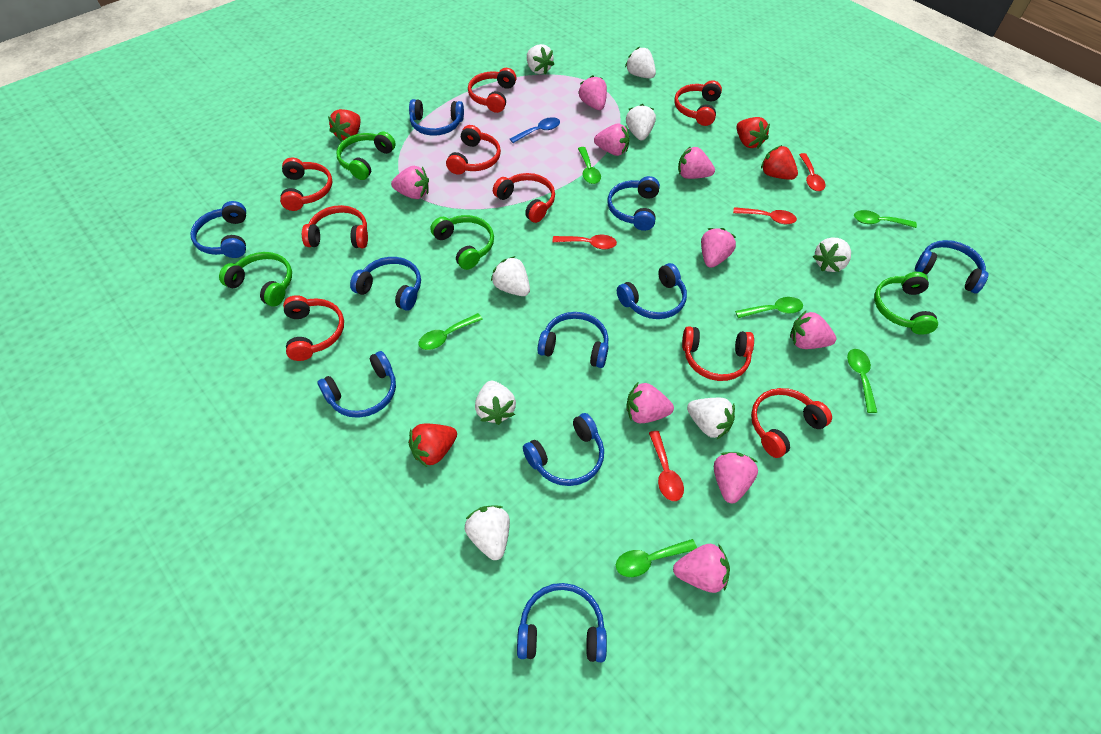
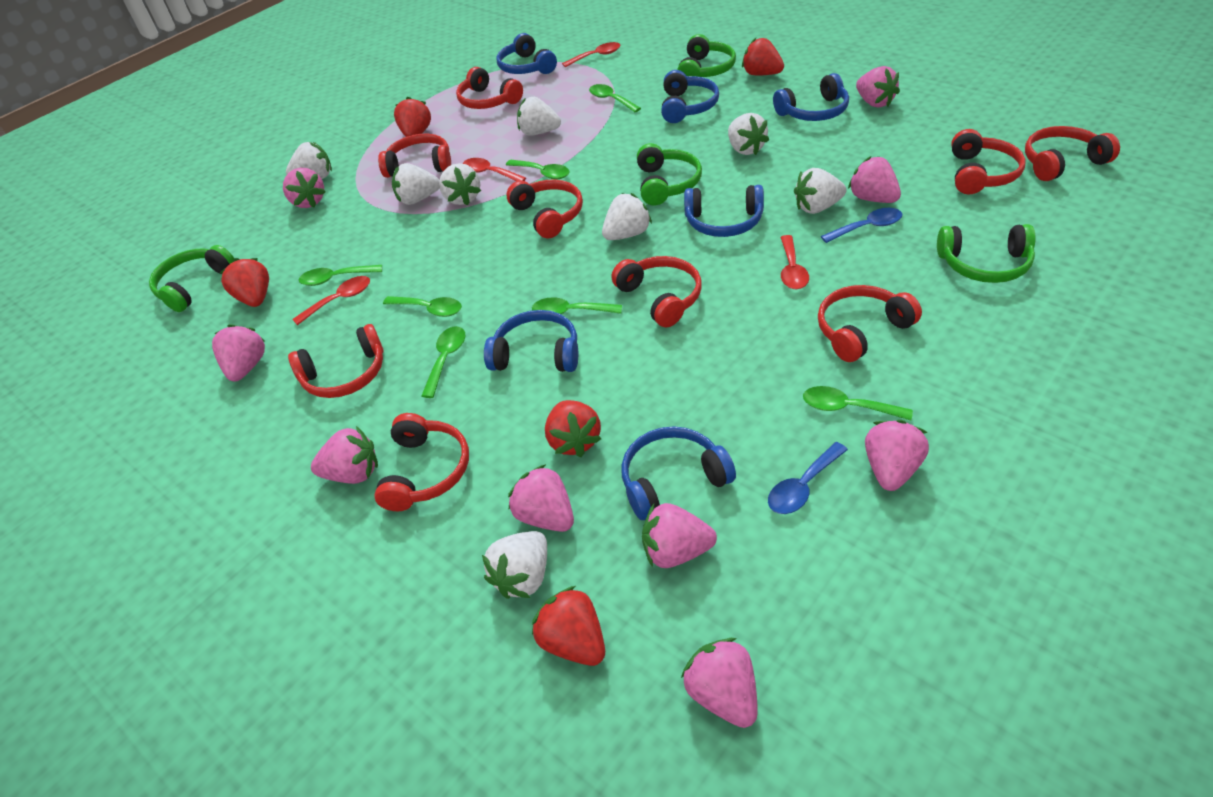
blue headphones: 10 -> 6
blue spoon: 1 -> 2
green spoon: 6 -> 7
red strawberry: 4 -> 5

